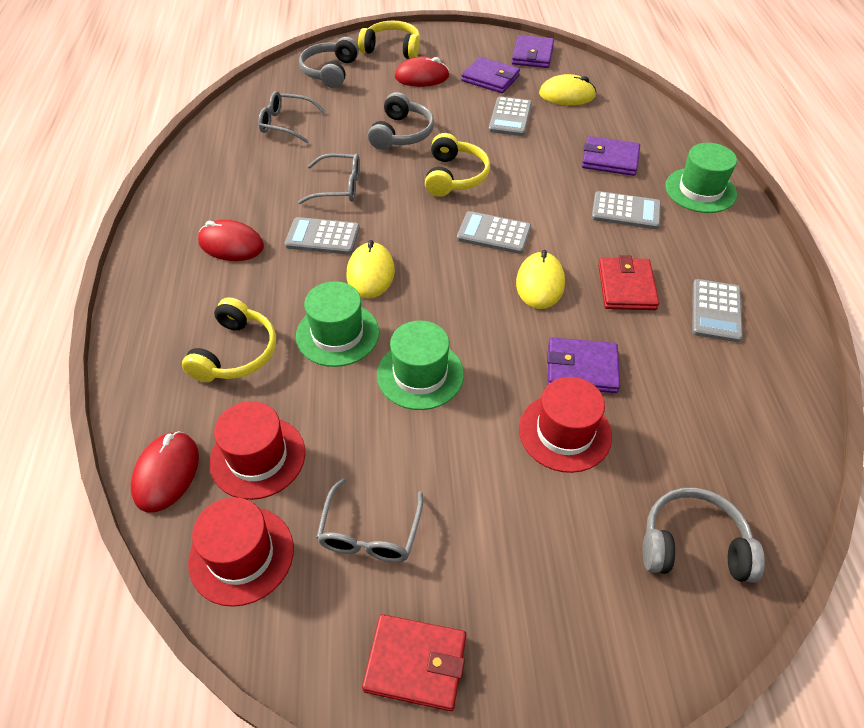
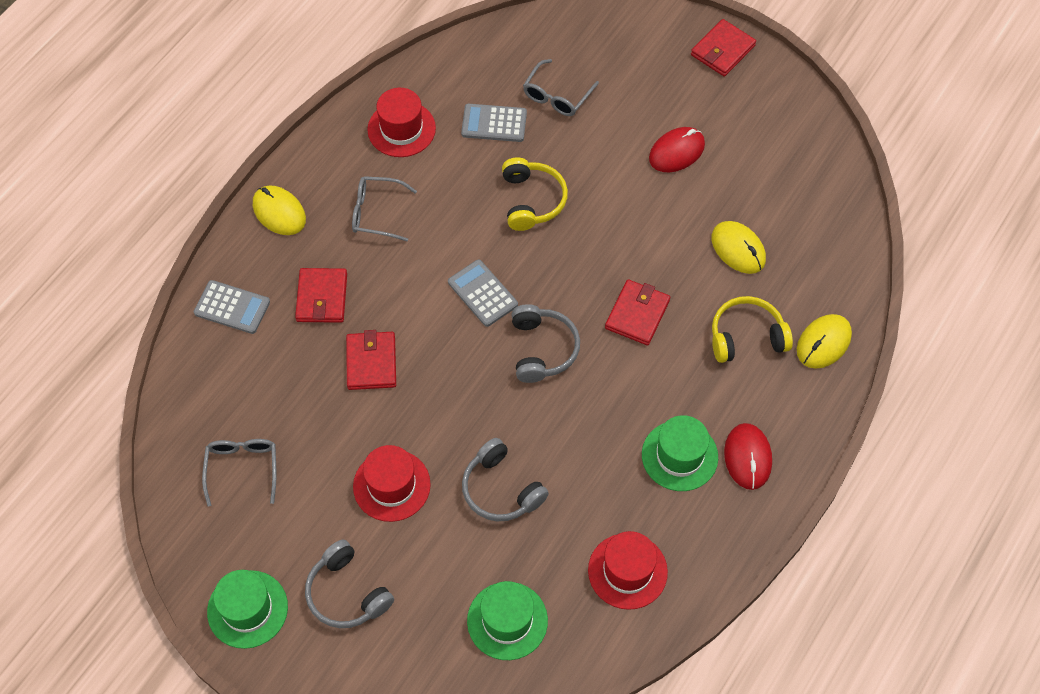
grey calculator: 5 -> 3
purple wallet: 4 -> 0
red mouse: 3 -> 2
red wallet: 2 -> 4
yellow headphones: 3 -> 2

